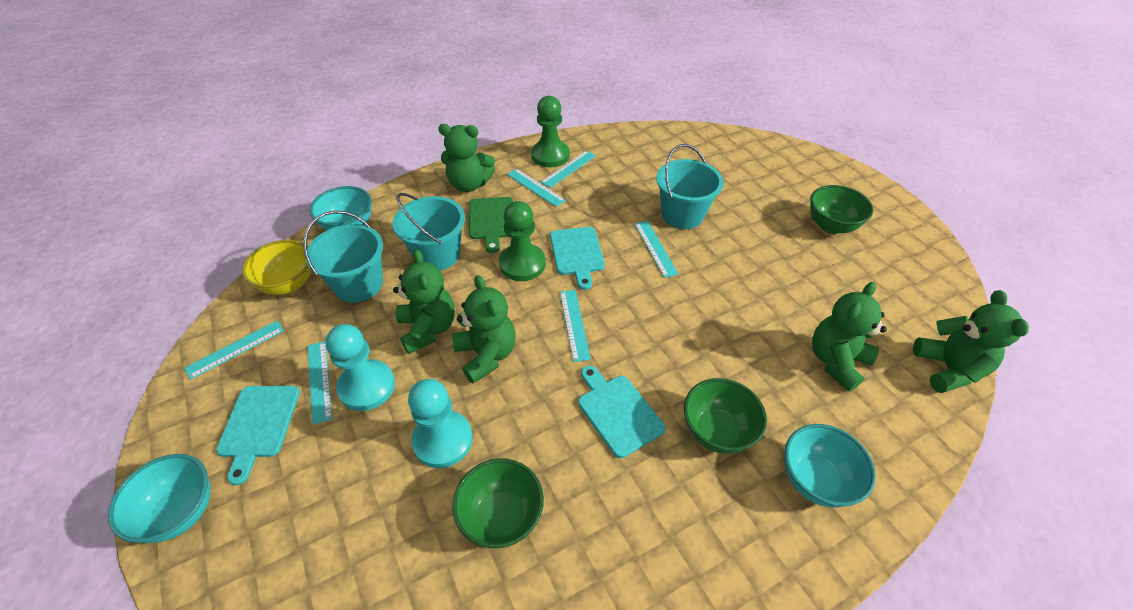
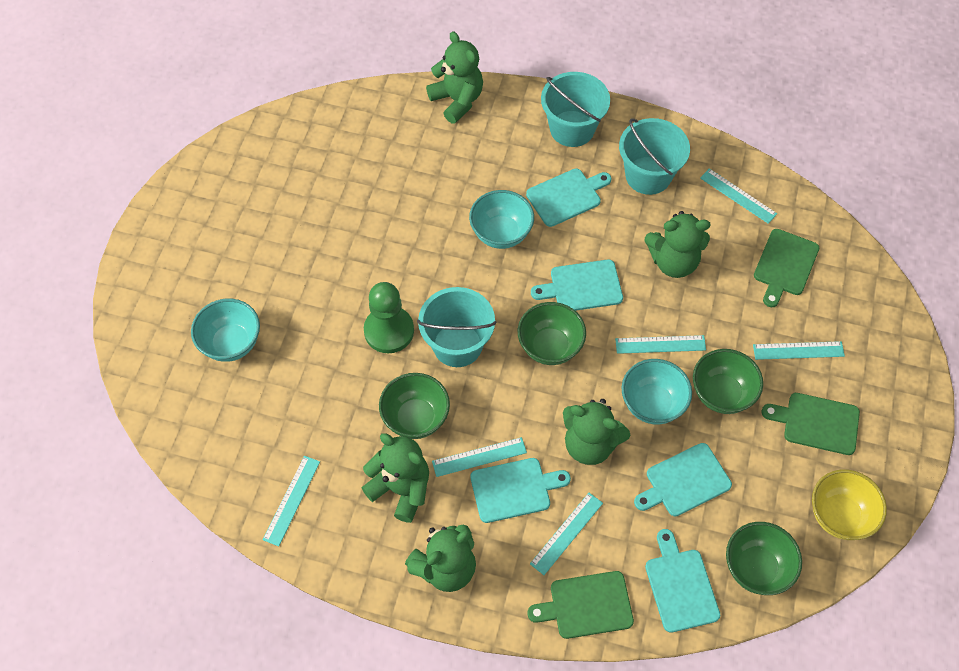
green bowl: 3 -> 4
green cutting board: 1 -> 3
green pawn: 2 -> 1
turquoise cutting board: 3 -> 5
turquoise pawn: 2 -> 0

